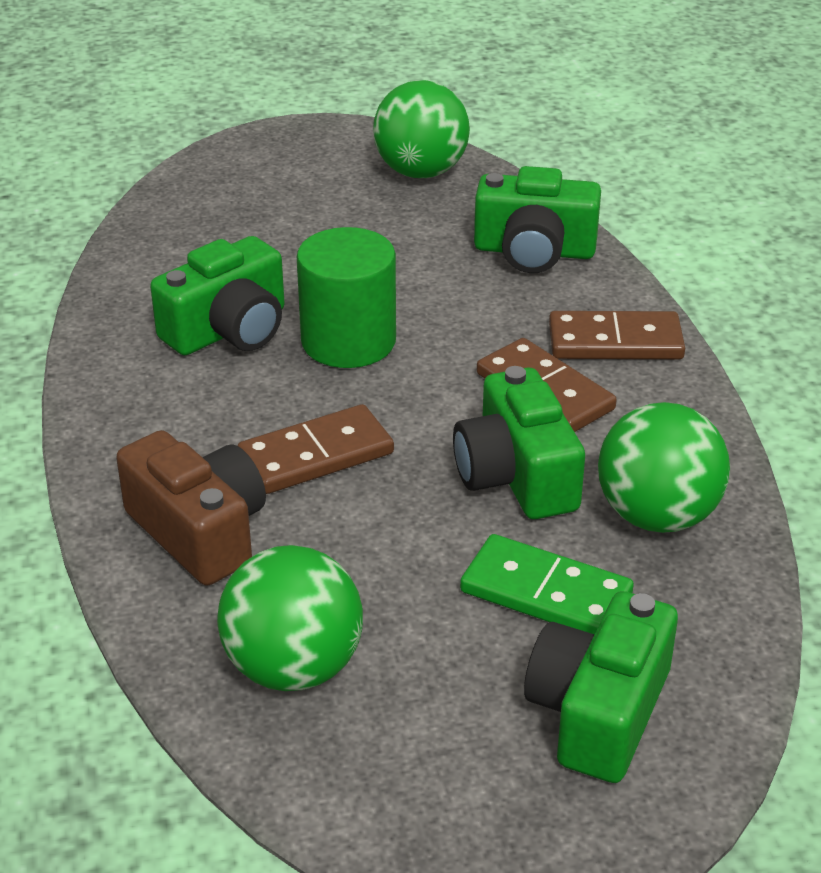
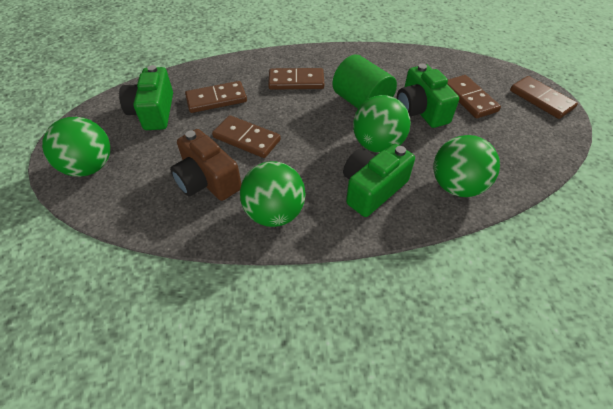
brown domino: 3 -> 5
green ball: 3 -> 4
green camera: 4 -> 3
green domino: 1 -> 0

